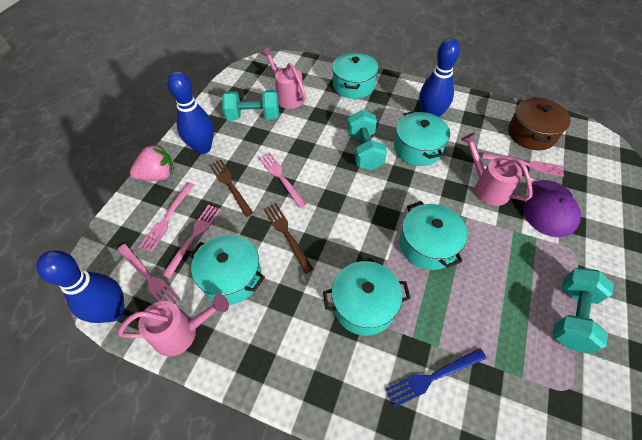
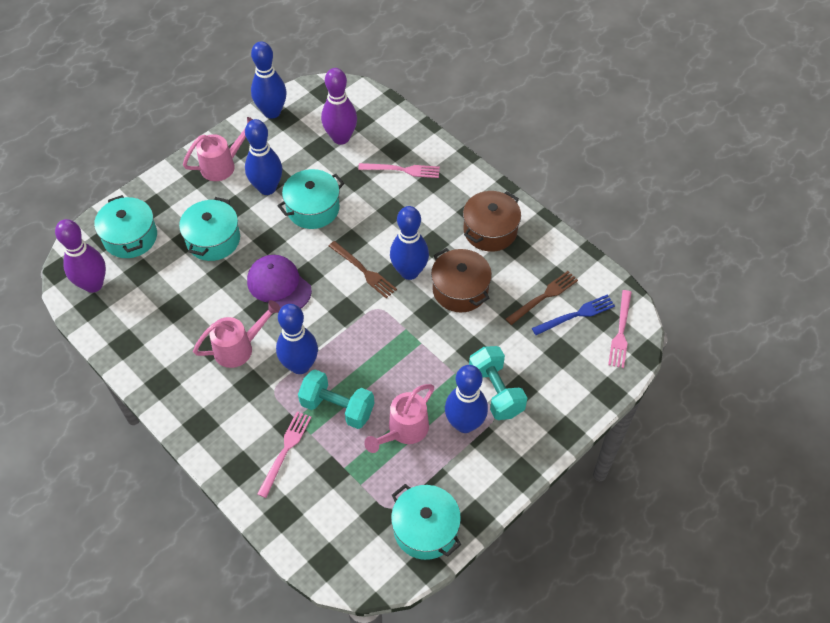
blue bowling pin: 3 -> 5
brown pot: 1 -> 2
pink fork: 5 -> 3
pink strawberry: 1 -> 0
purple bowling pin: 0 -> 2
turquoise dumbbell: 3 -> 2
turquoise pot: 5 -> 4

